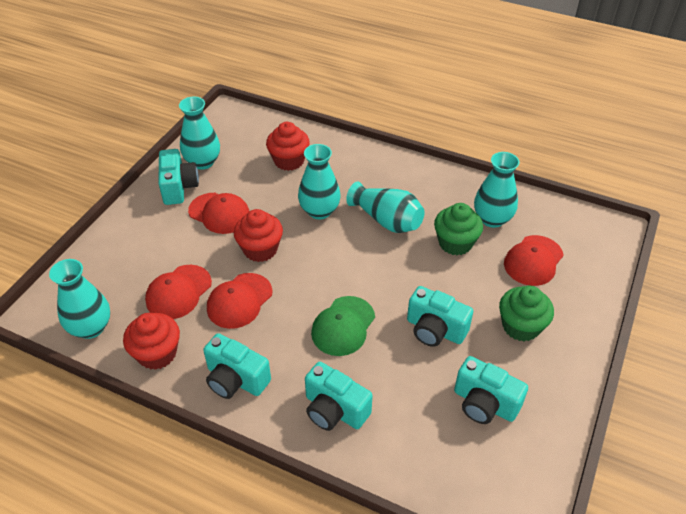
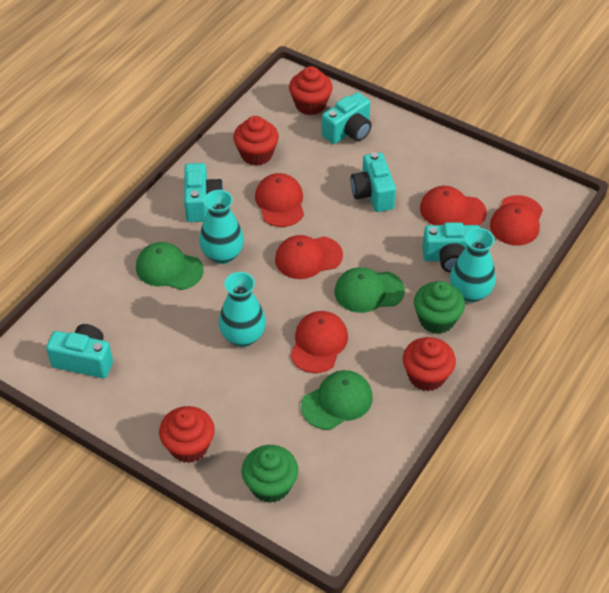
green cap: 1 -> 3
red cap: 4 -> 5
red cupcake: 3 -> 4
turquoise vase: 5 -> 3

